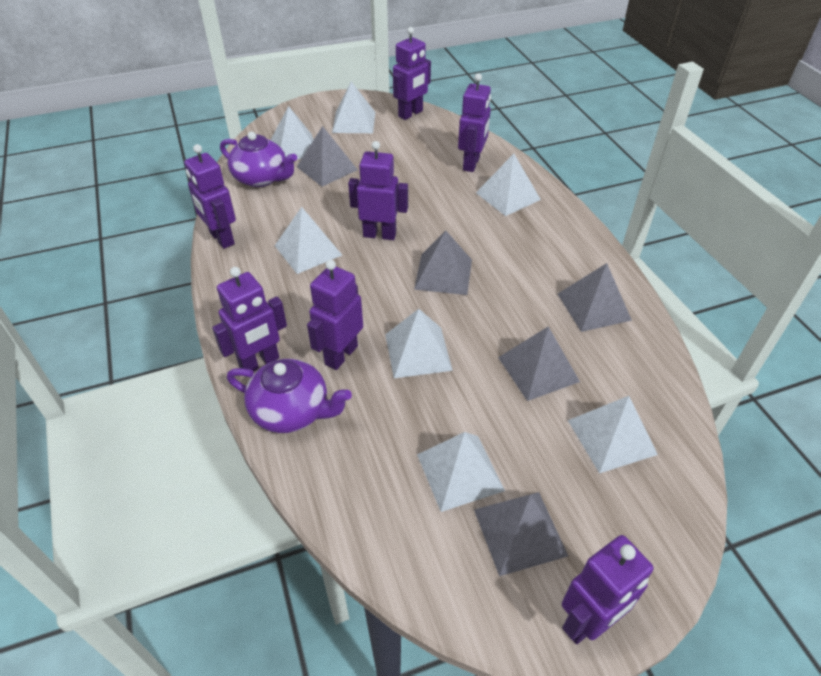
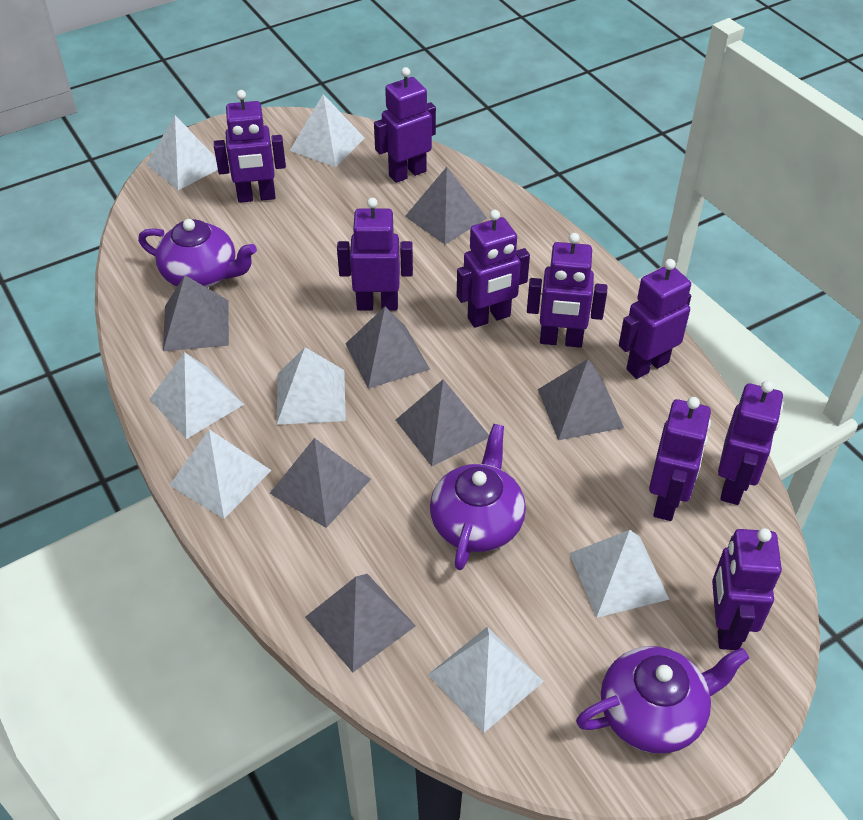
grey pyramid: 5 -> 7
purple robot: 7 -> 9
purple teapot: 2 -> 3

